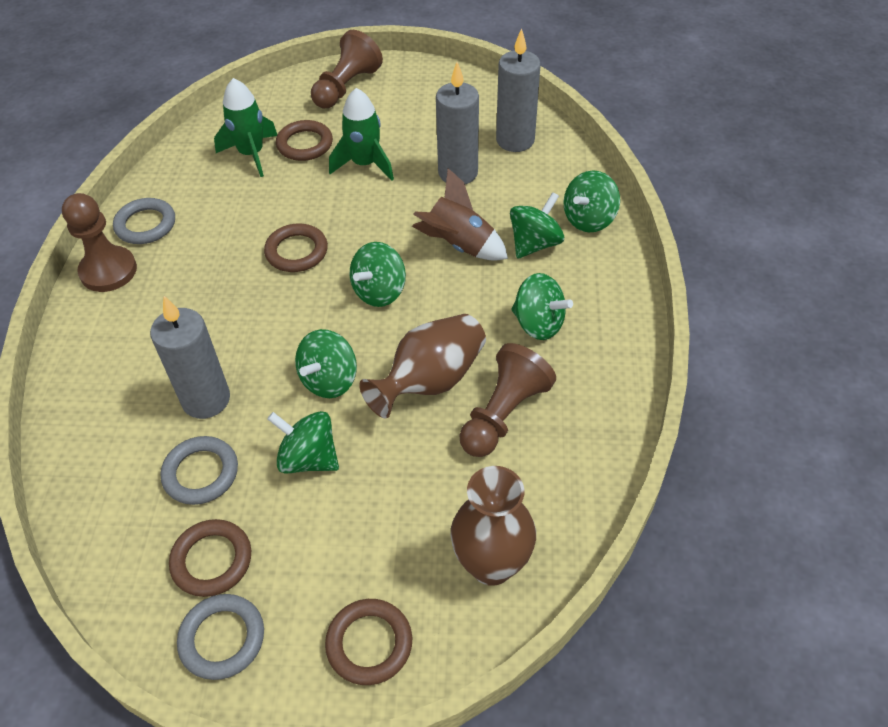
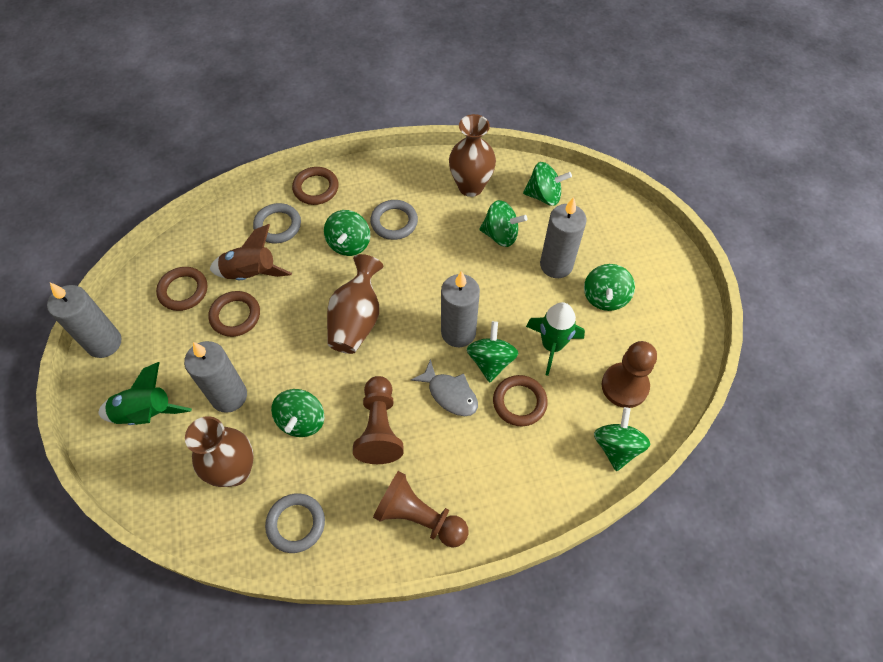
brown vase: 2 -> 3
green spinning top: 6 -> 7
grey candle: 3 -> 4
grey fish: 0 -> 1

